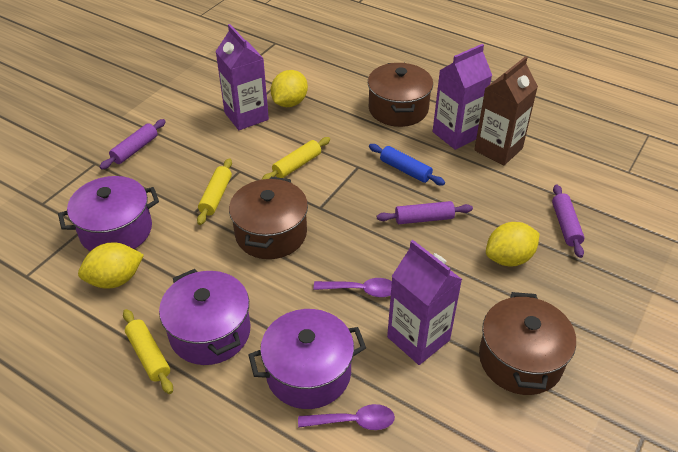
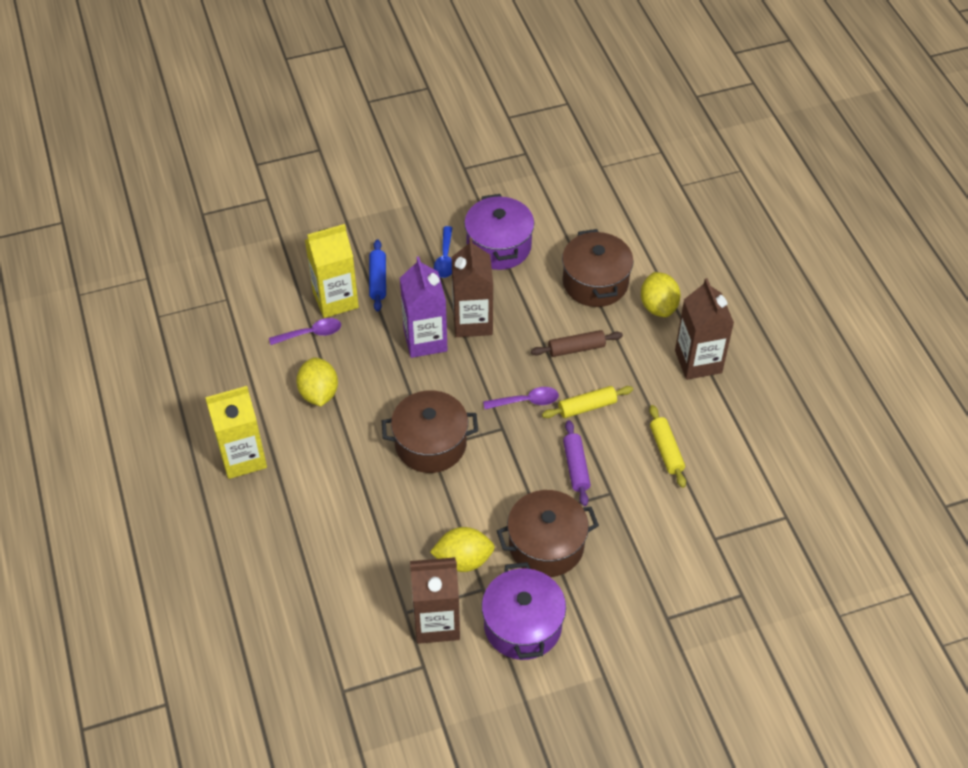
blue spoon: 0 -> 1
brown carton: 1 -> 3
brown rolling pin: 0 -> 1
purple carton: 3 -> 1
purple pot: 3 -> 2
purple rolling pin: 3 -> 1
yellow carton: 0 -> 2
yellow rolling pin: 3 -> 2

